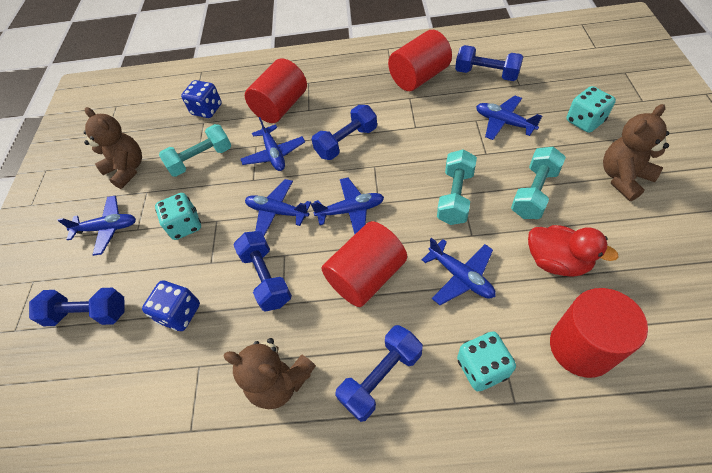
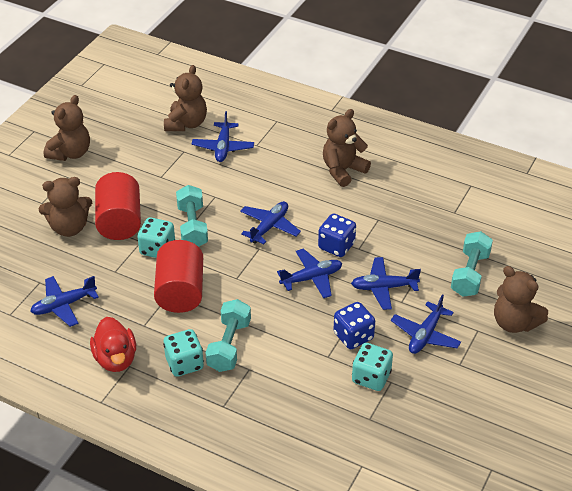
blue dumbbell: 5 -> 0
brown teddy bear: 3 -> 5
red cylinder: 4 -> 2

